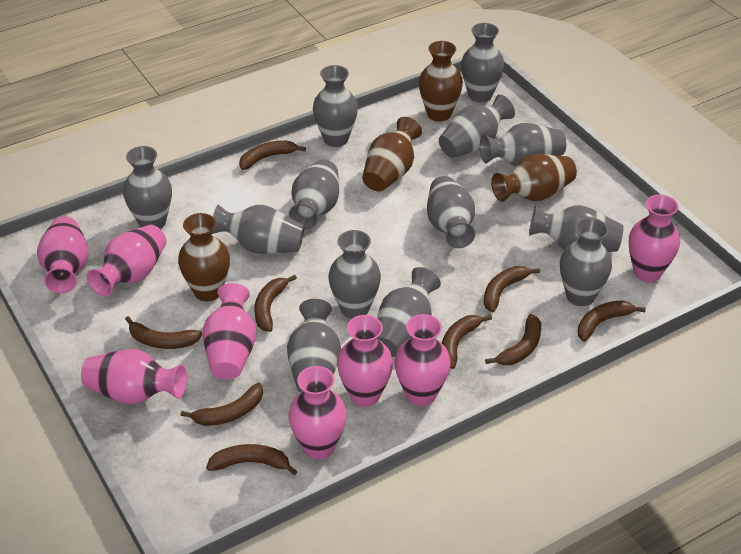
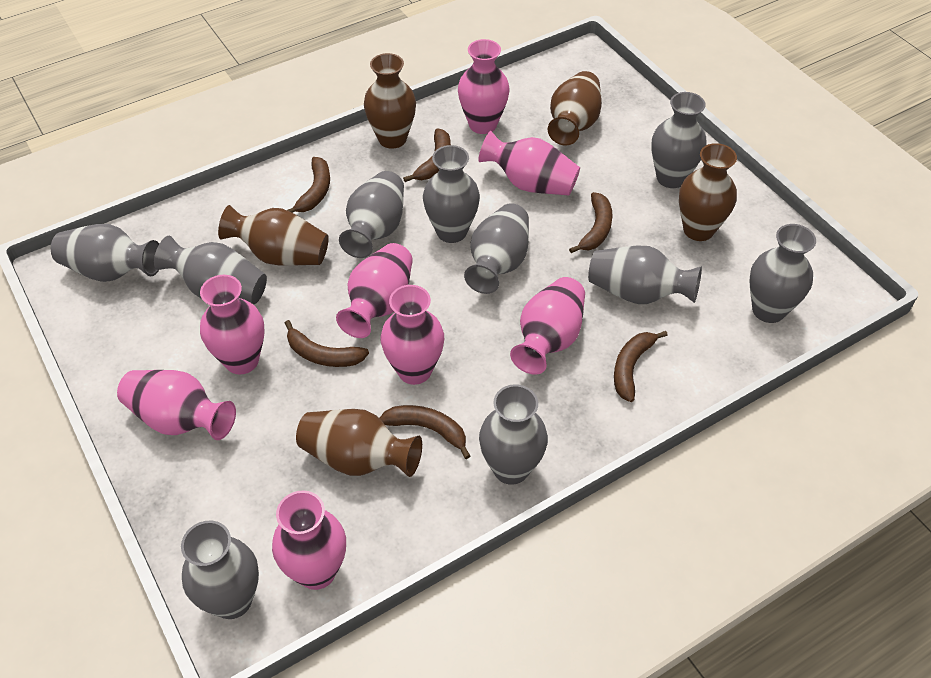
brown banana: 9 -> 6
brown vase: 4 -> 5
grey vase: 13 -> 10

